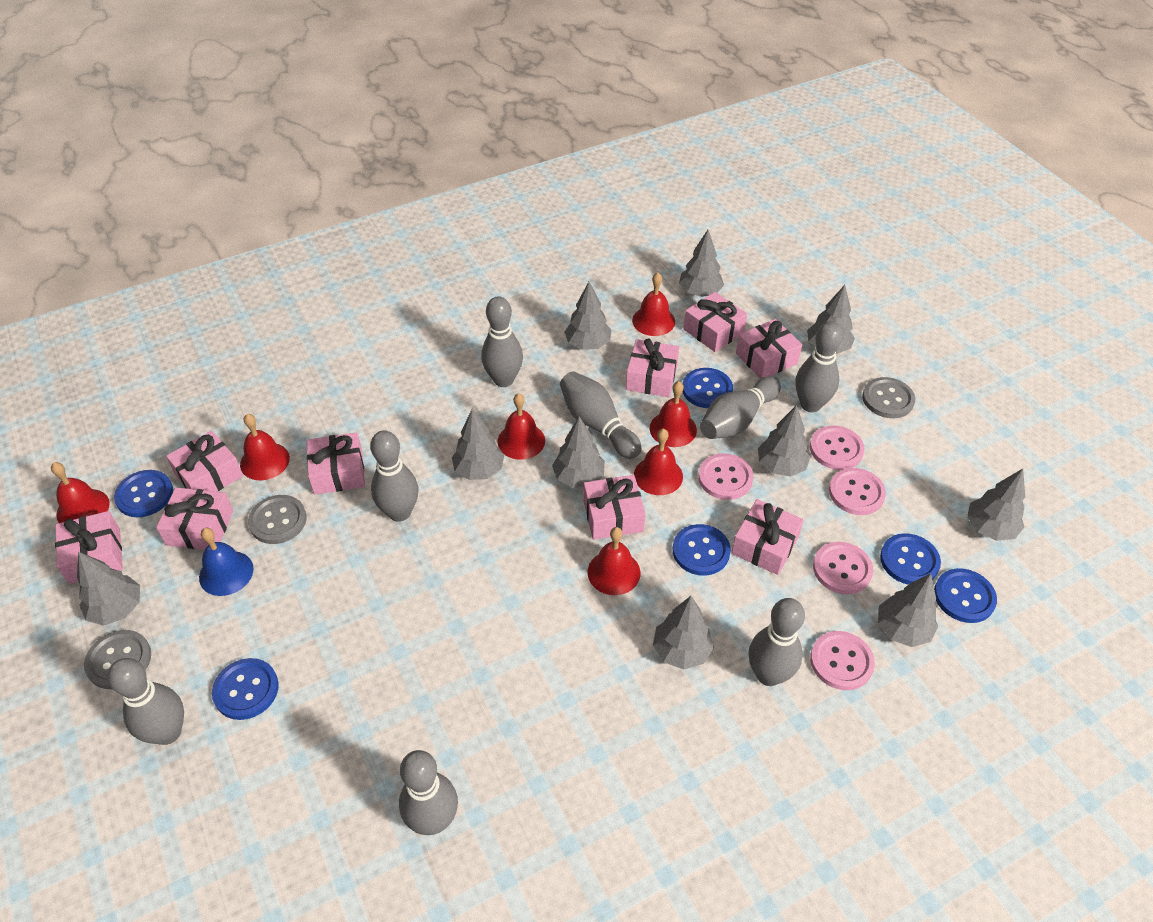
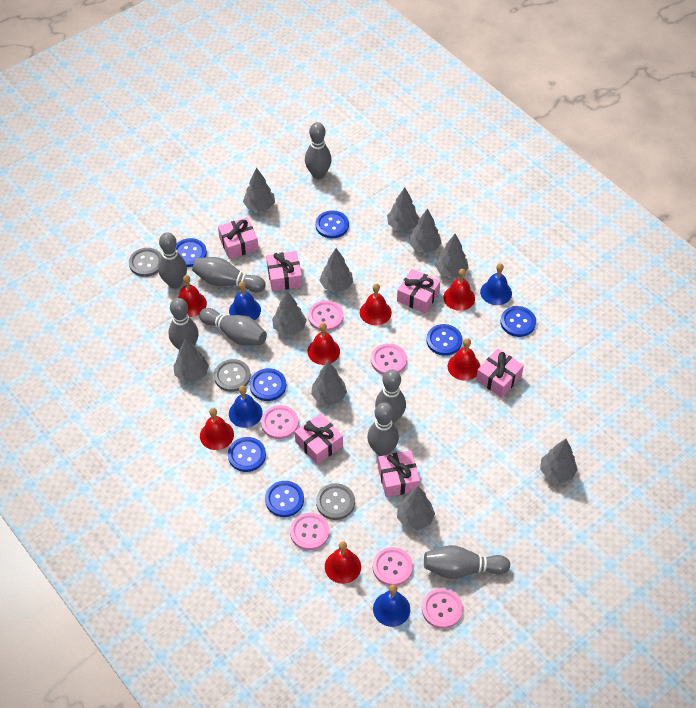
blue bell: 1 -> 4
blue button: 6 -> 7
pink button: 5 -> 6
pink gift: 9 -> 6

